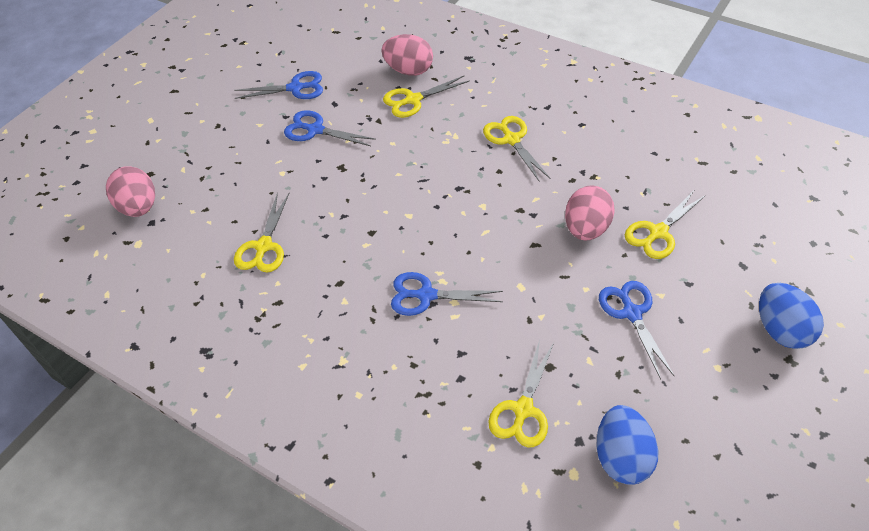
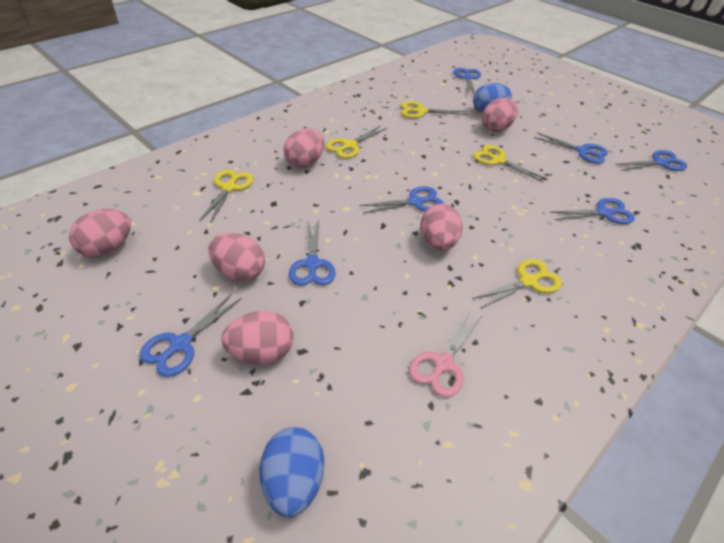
blue scissors: 4 -> 7
pink egg: 3 -> 6
pink scissors: 0 -> 1

